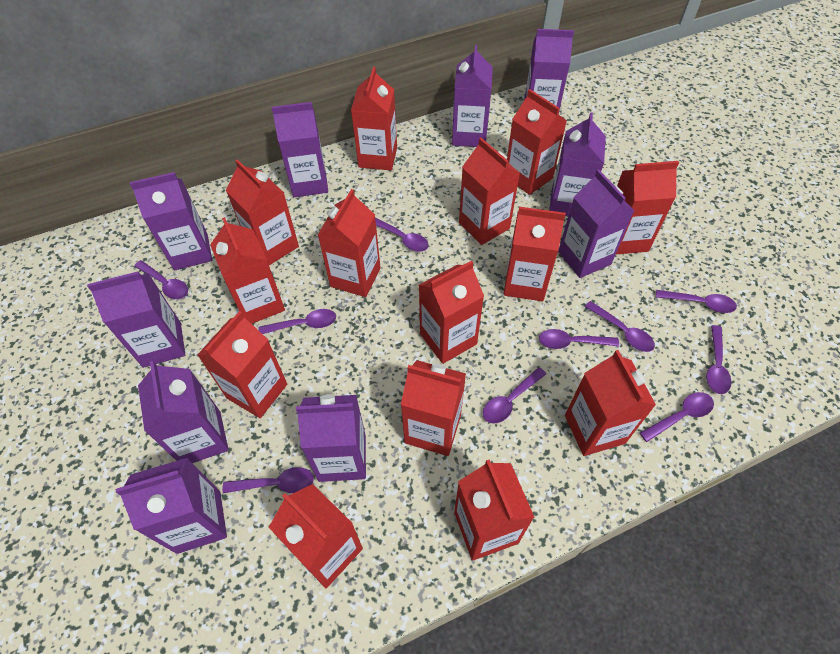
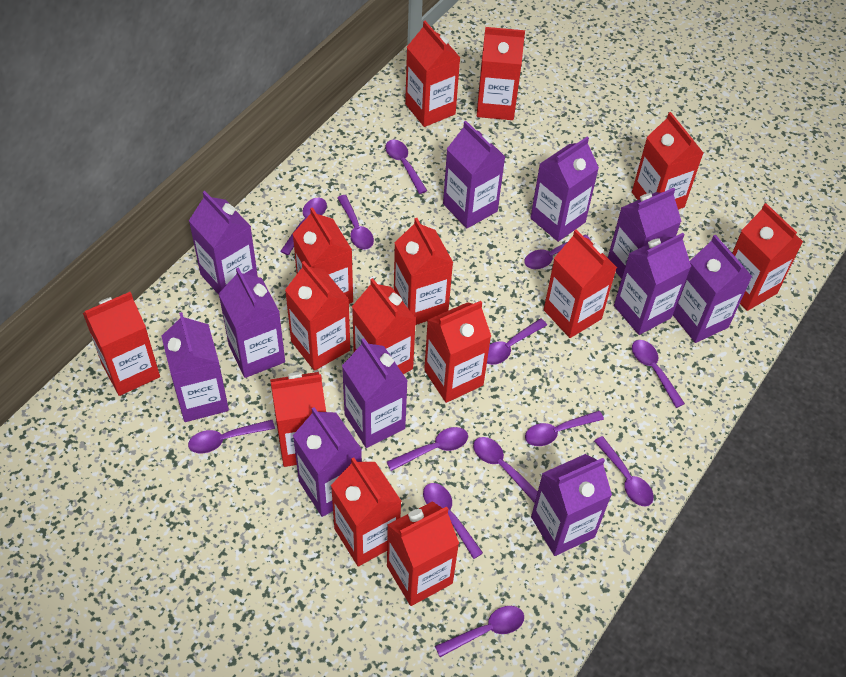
purple carton: 10 -> 11
purple spoon: 10 -> 13

